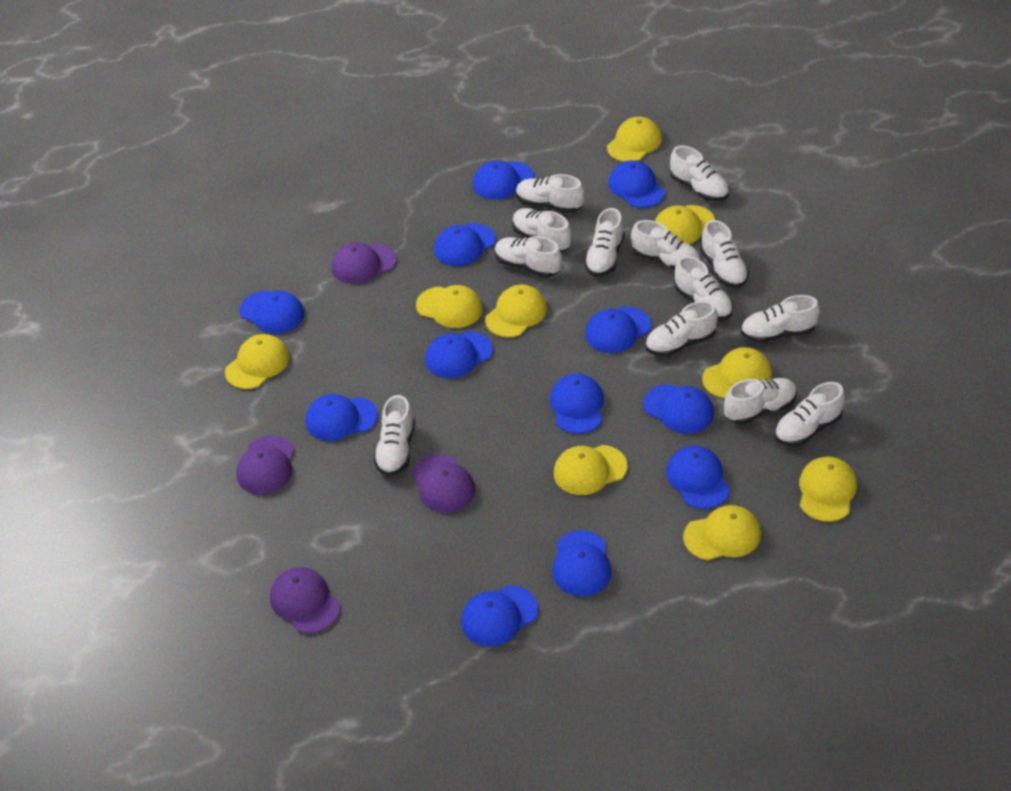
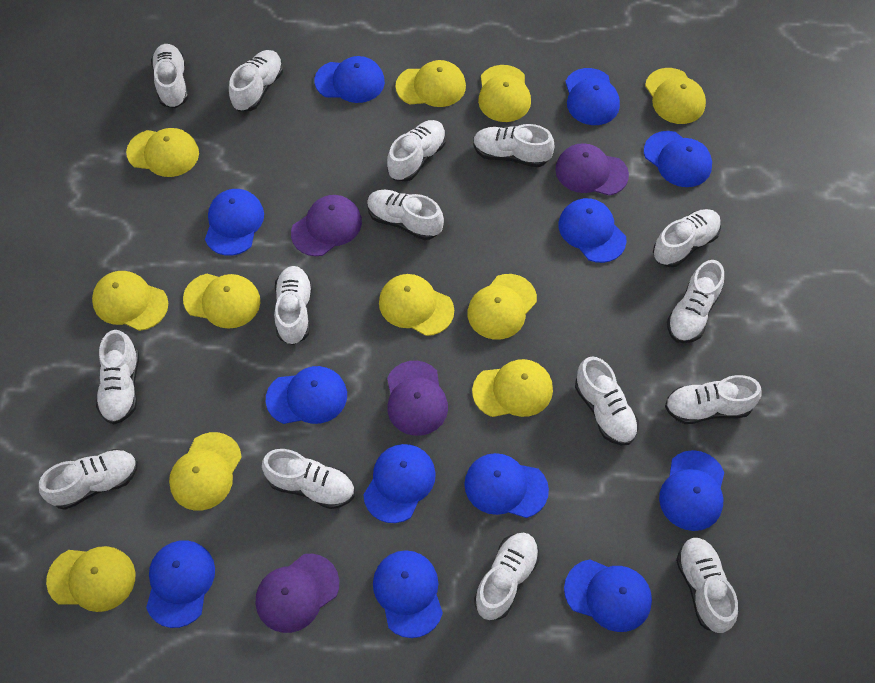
white shoe: 13 -> 15
yellow cap: 9 -> 11

